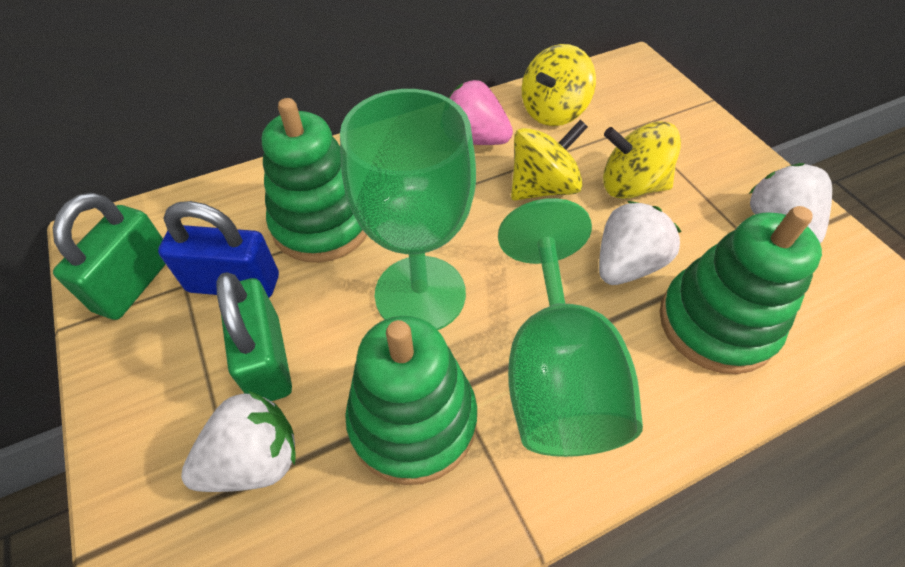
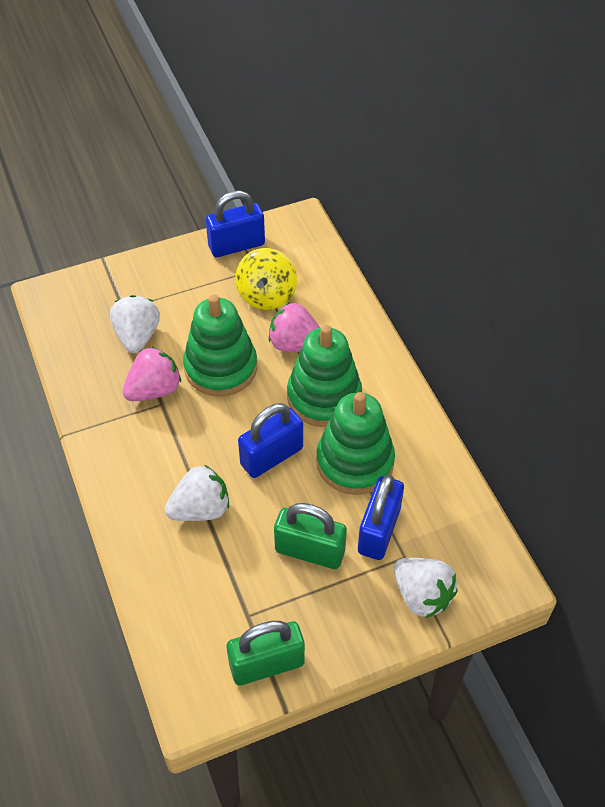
blue padlock: 1 -> 3
green goblet: 2 -> 0
pink strawberry: 1 -> 2
yellow spinning top: 3 -> 1

